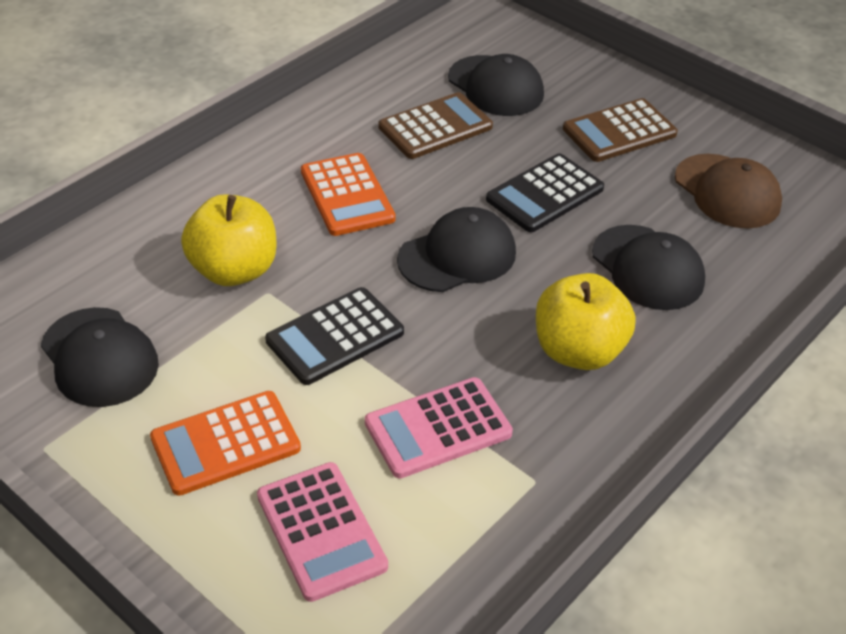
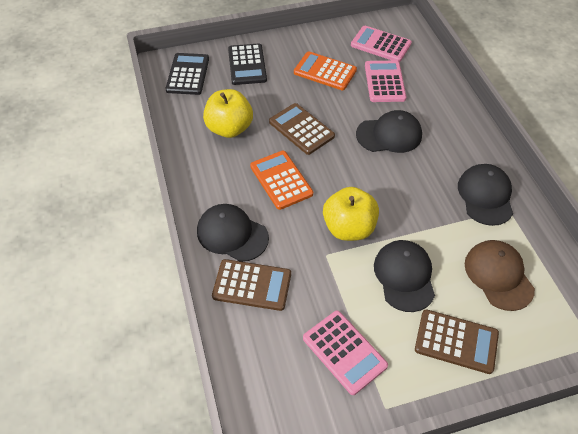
brown calculator: 2 -> 3
pink calculator: 2 -> 3

